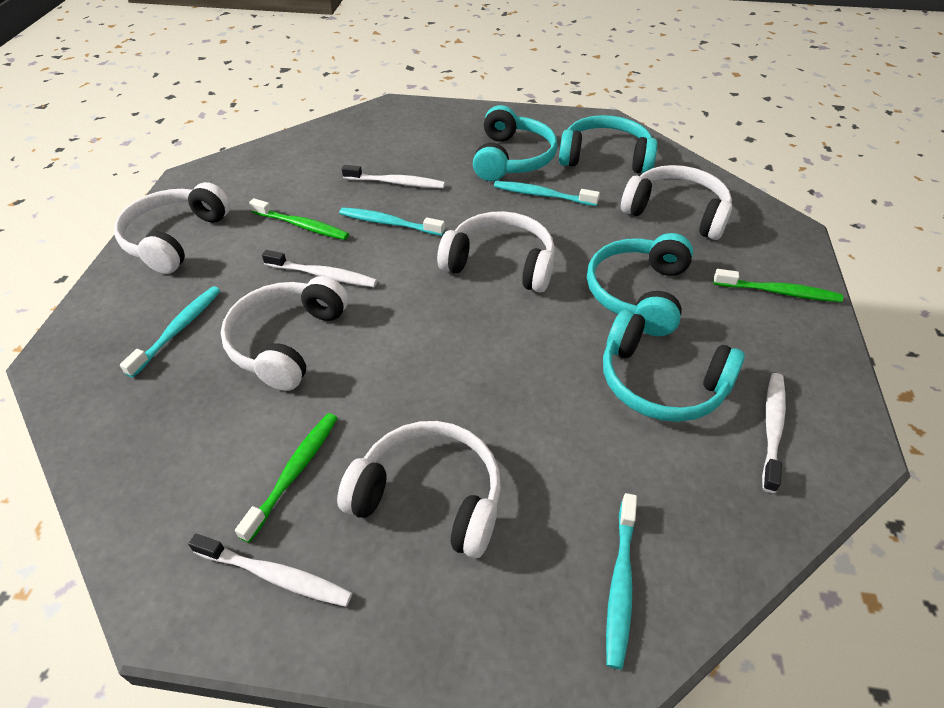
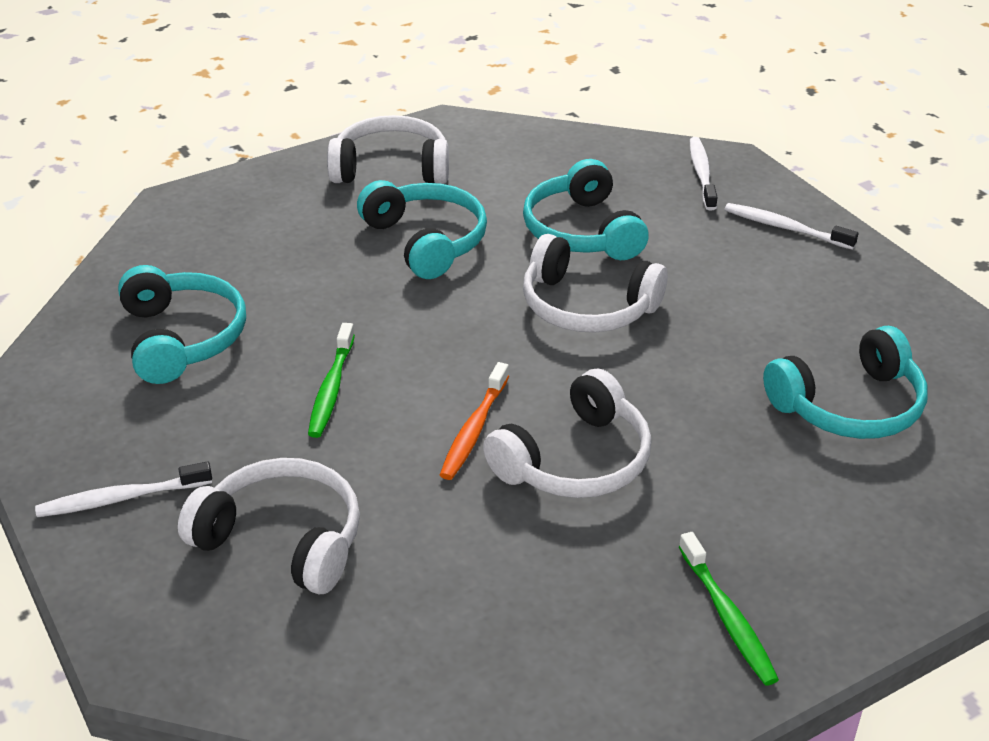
green toothbrush: 3 -> 2
orange toothbrush: 0 -> 1
turquoise toothbrush: 4 -> 0
white headphones: 5 -> 4
white toothbrush: 4 -> 3

